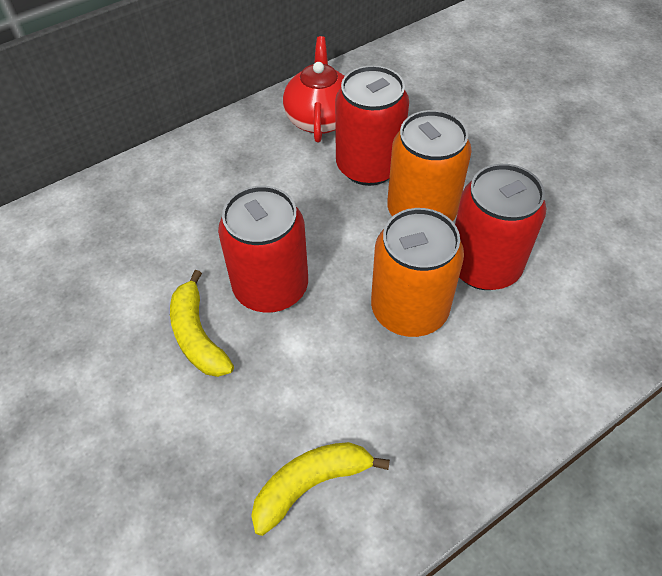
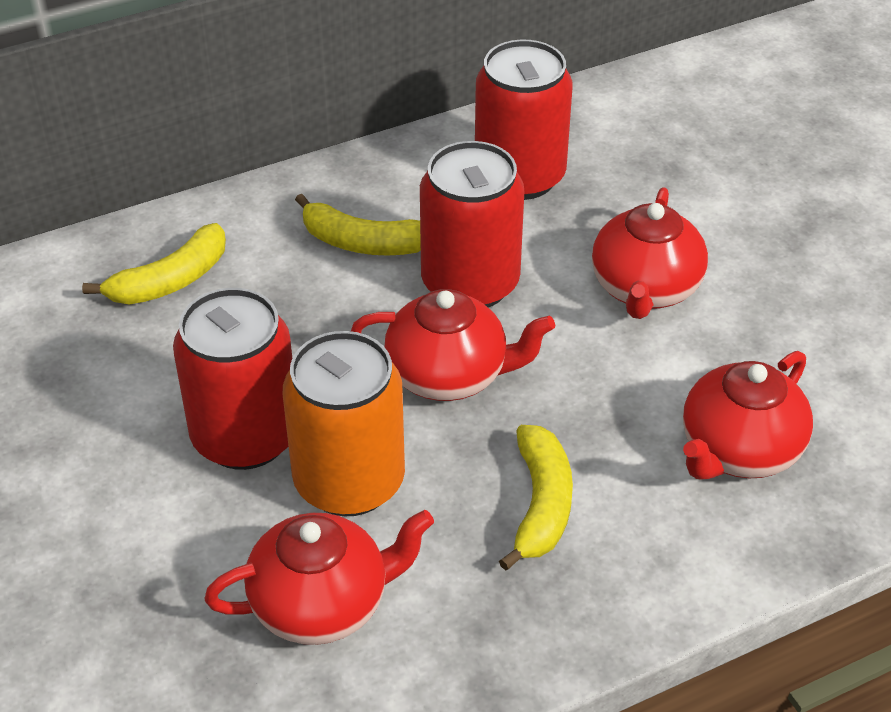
orange can: 2 -> 1
red teapot: 1 -> 4
yellow banana: 2 -> 3

